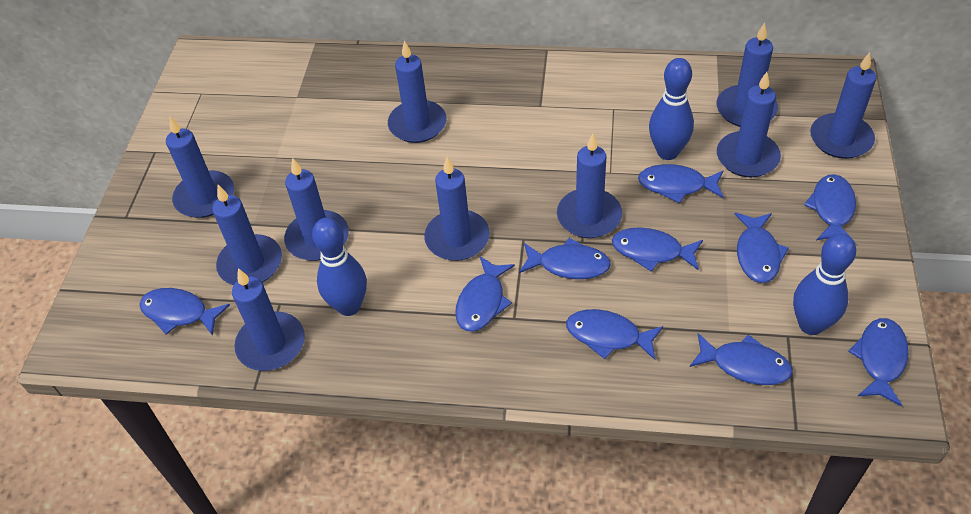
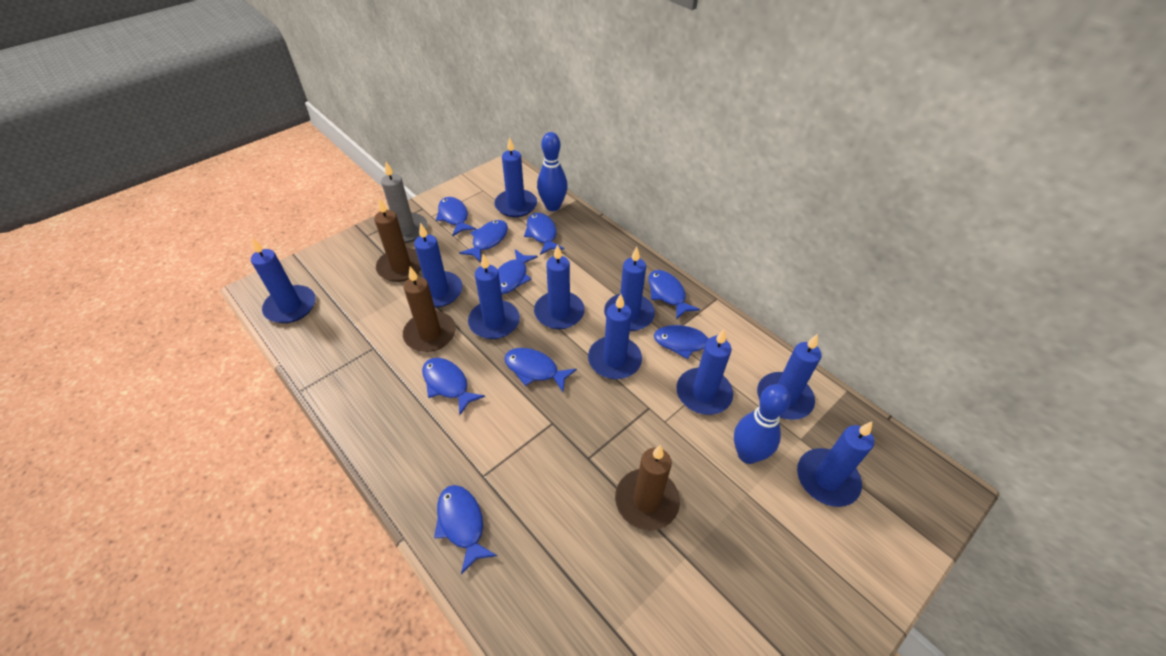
blue bowling pin: 3 -> 2
blue fish: 10 -> 9
brown candle: 0 -> 3
grey candle: 0 -> 1

